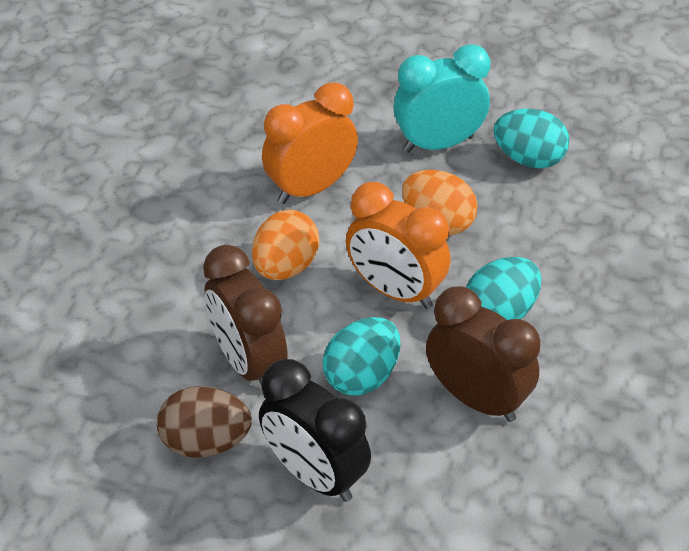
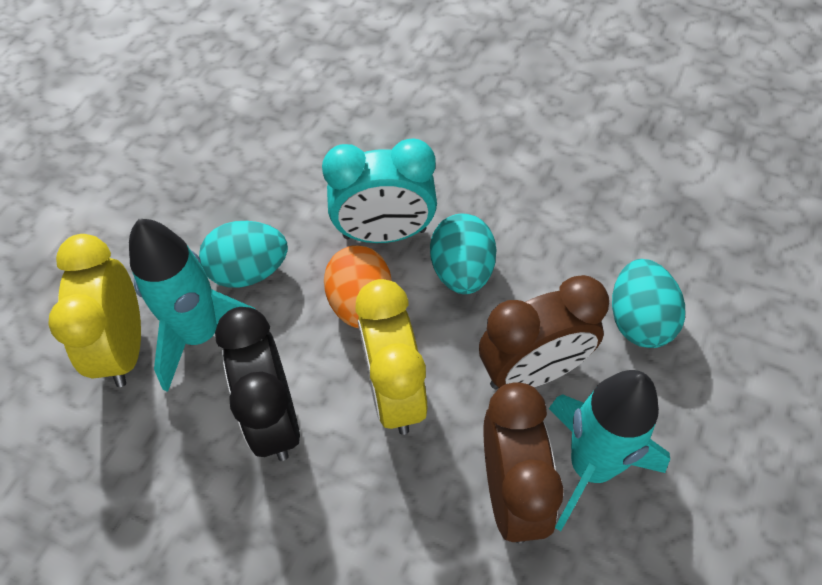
brown egg: 1 -> 0
orange clock: 2 -> 0
orange egg: 2 -> 1
turquoise rocket: 0 -> 2
yellow clock: 0 -> 2

